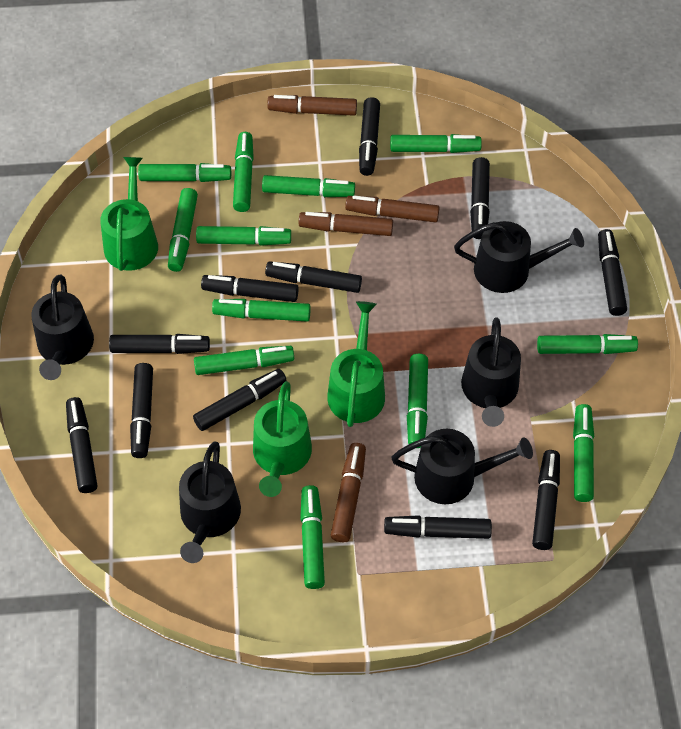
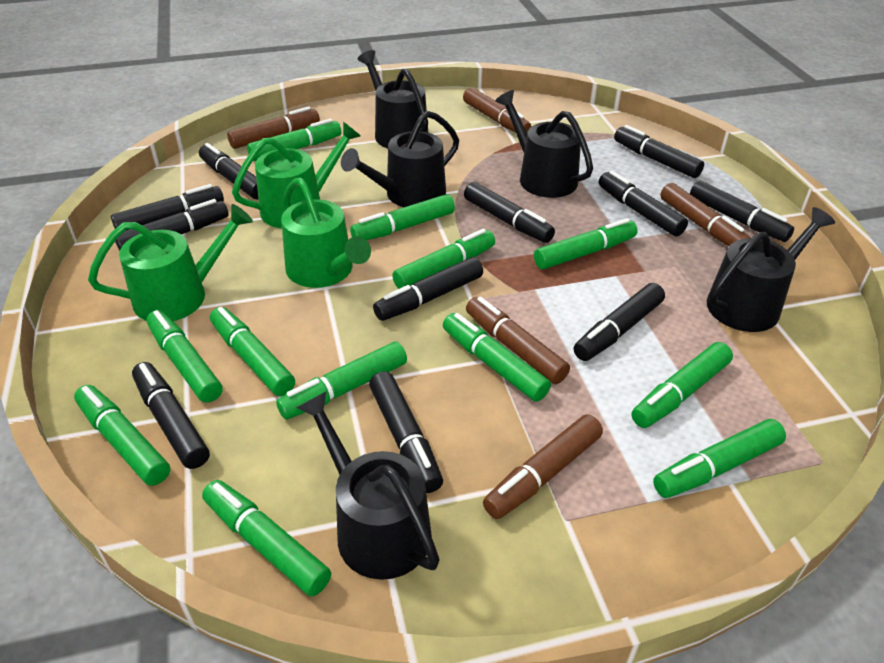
brown marker: 4 -> 5

